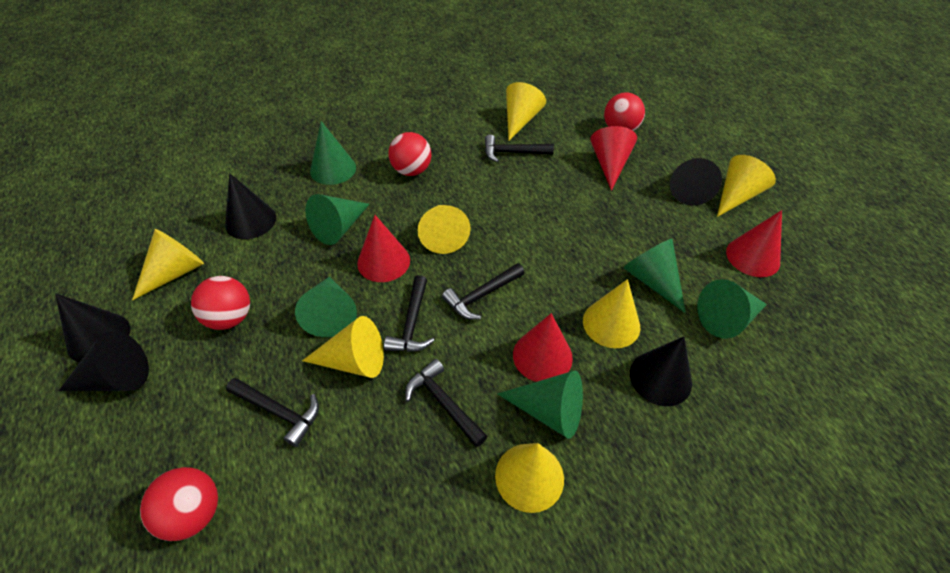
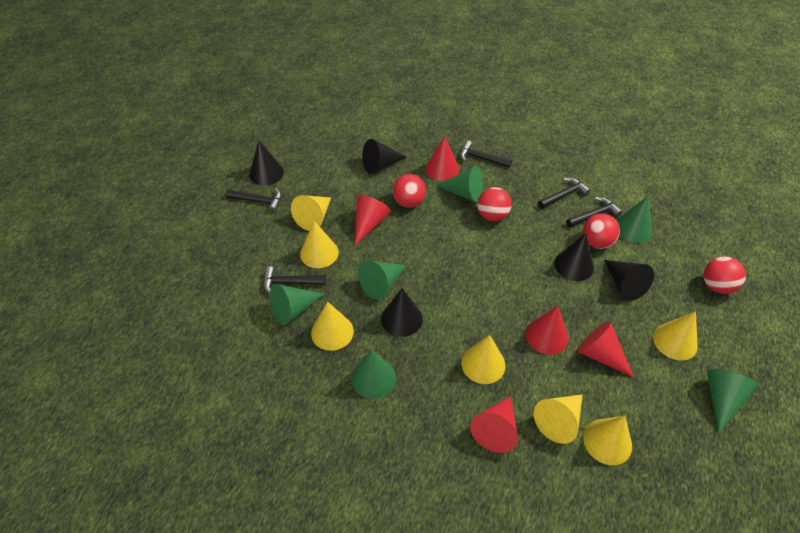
red cone: 4 -> 5

